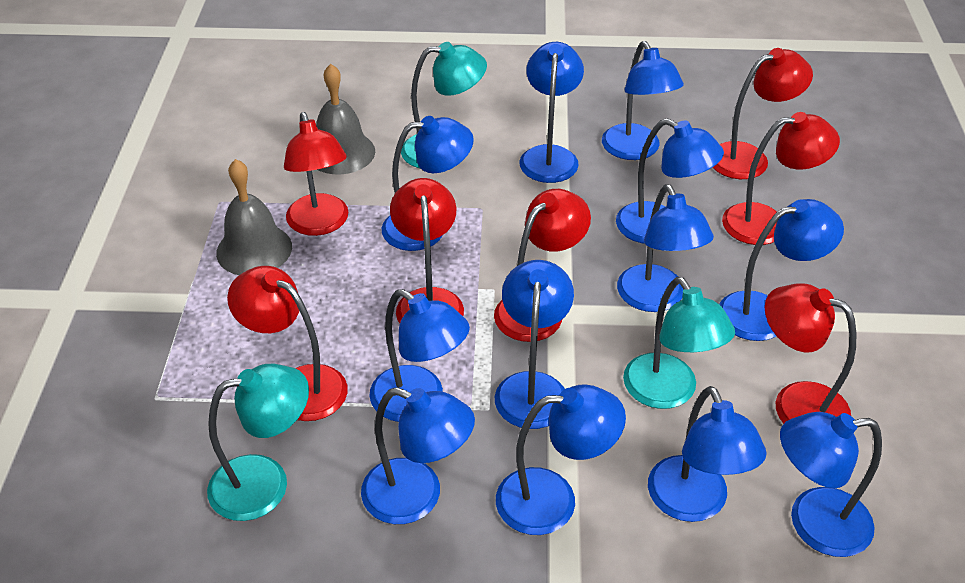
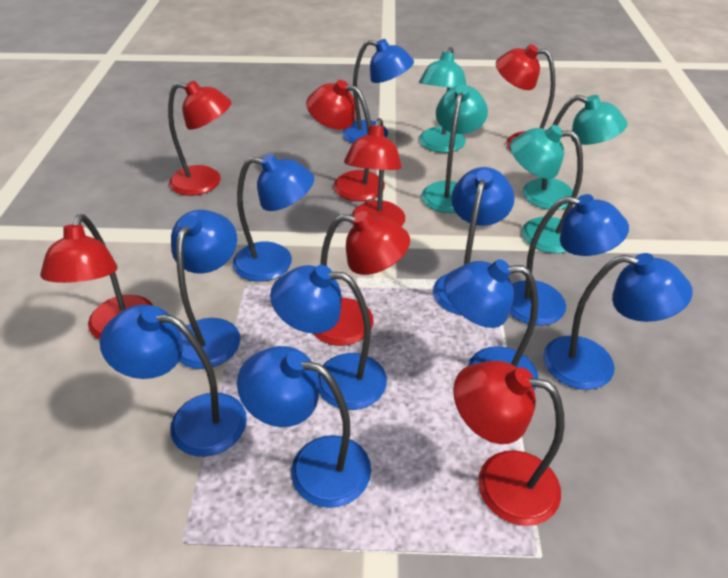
blue lamp: 12 -> 10
grey bell: 2 -> 0
turquoise lamp: 3 -> 4

